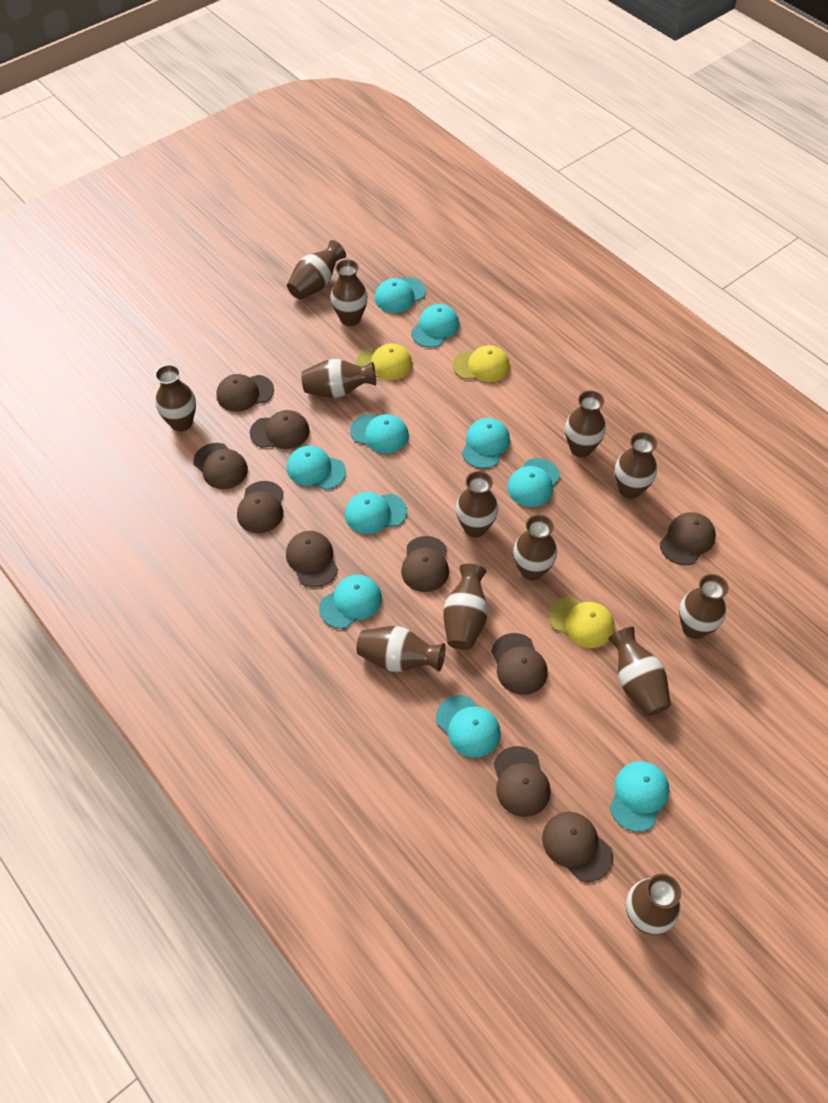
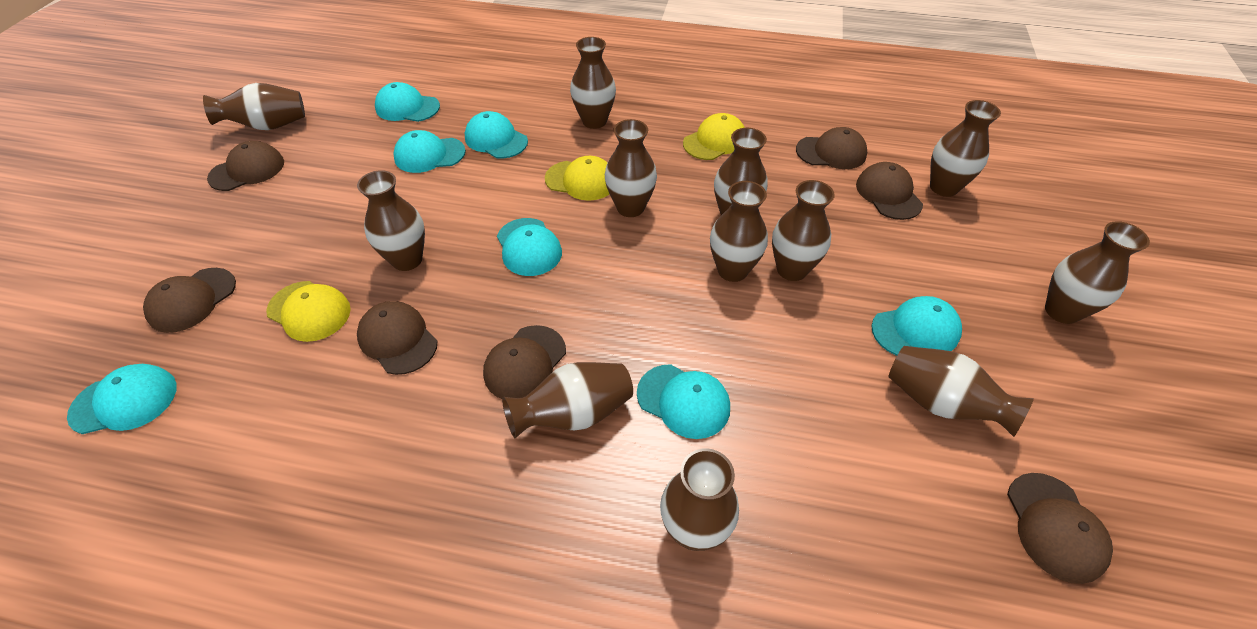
brown cap: 10 -> 7
brown vase: 13 -> 12
turquoise cap: 10 -> 7

